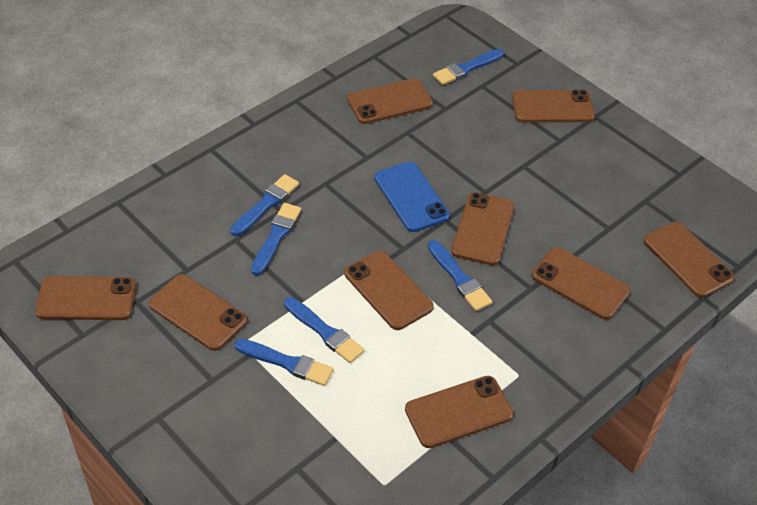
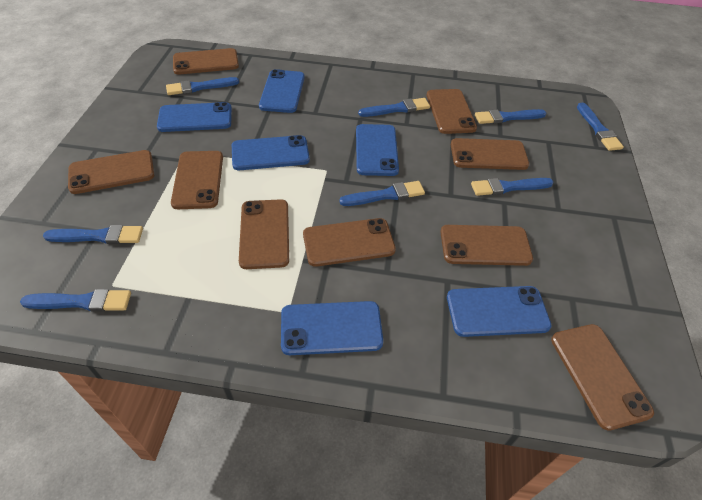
blue brush: 6 -> 8
blue phone: 1 -> 6

